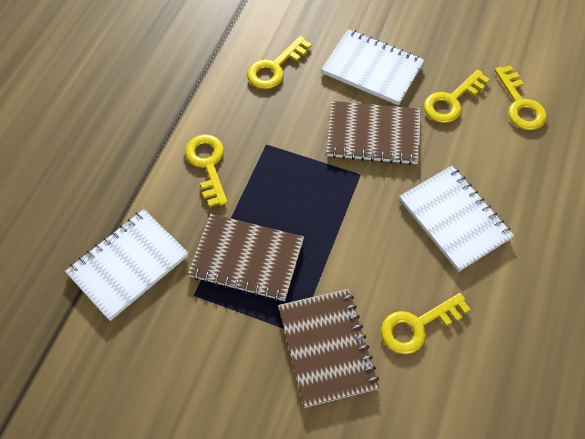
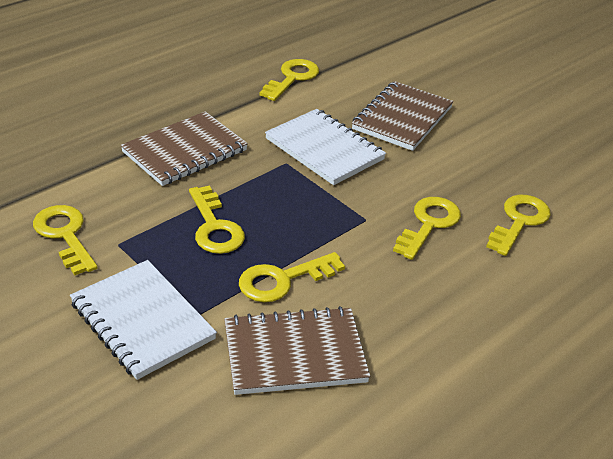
white notebook: 3 -> 2
yellow key: 5 -> 6

